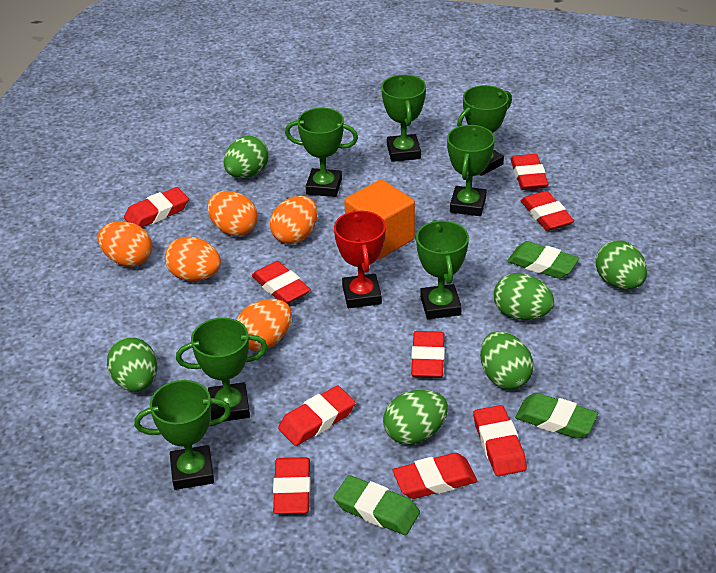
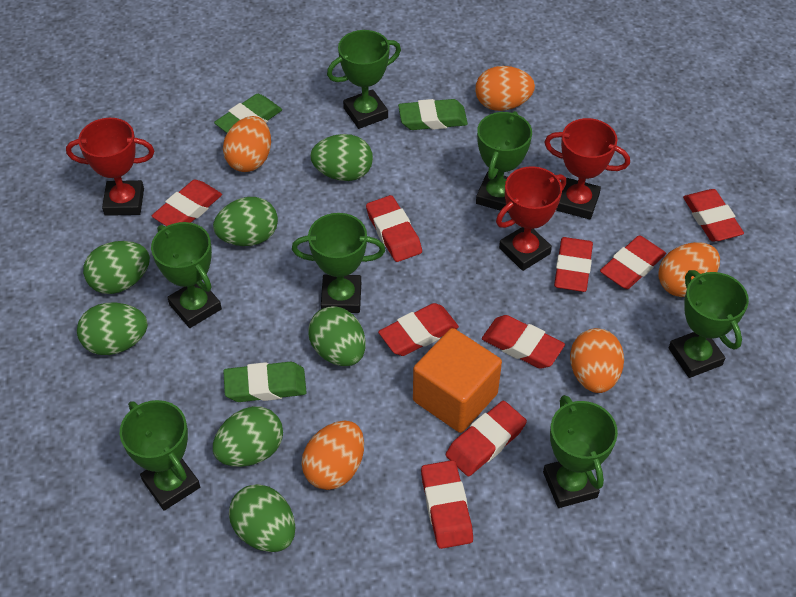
green egg: 6 -> 7
red trophy: 1 -> 3

